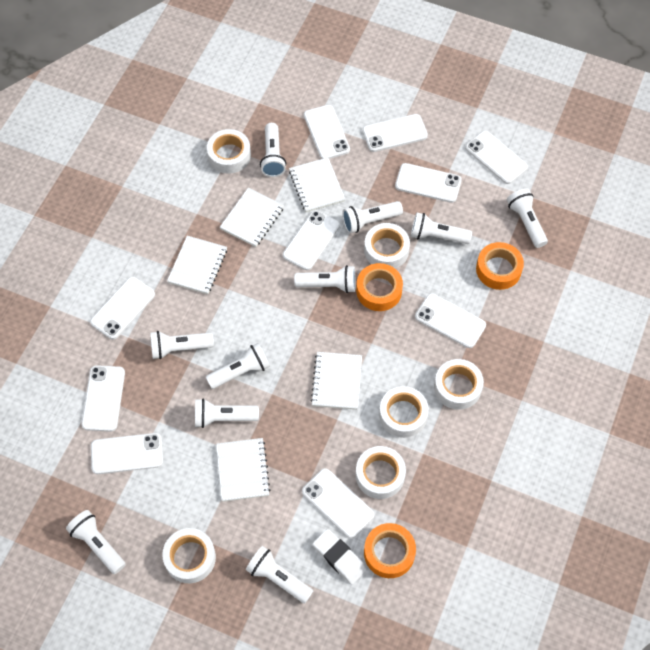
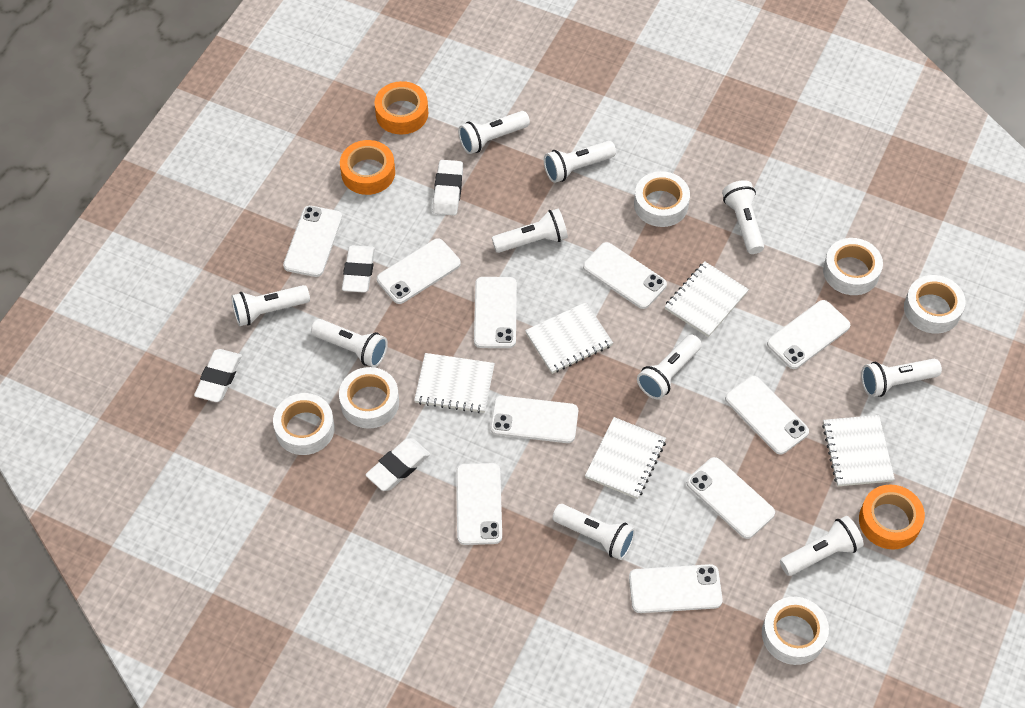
white eraser: 1 -> 4

